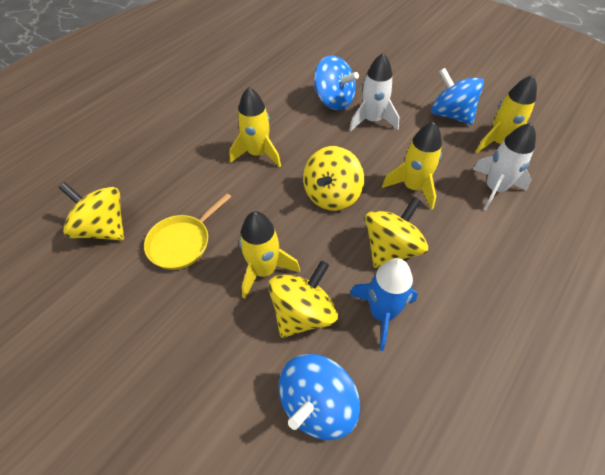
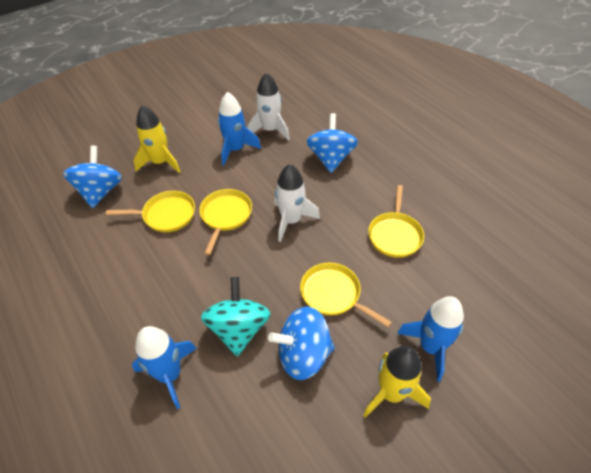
blue rocket: 1 -> 3
turquoise spinning top: 0 -> 1
yellow pan: 1 -> 4
yellow rocket: 4 -> 2
yellow spinning top: 4 -> 0

